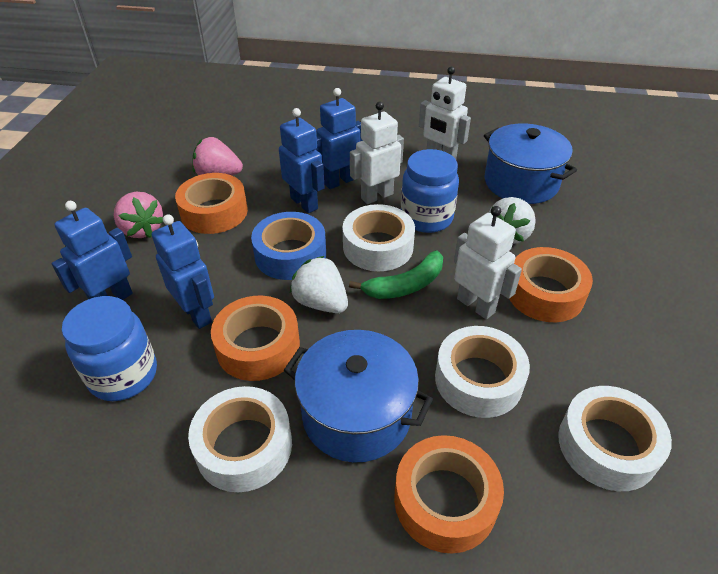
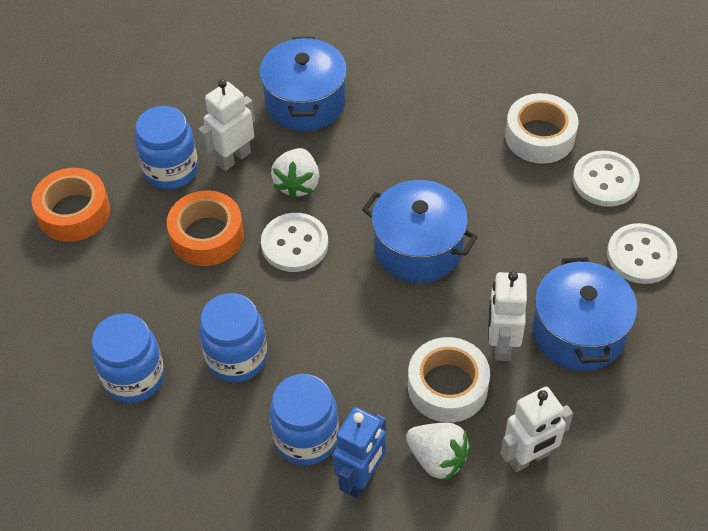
blue jar: 2 -> 4
blue pot: 2 -> 3
blue robot: 4 -> 1
blue tape: 1 -> 0
green banana: 1 -> 0
orange tape: 4 -> 2
pink strawberry: 2 -> 0
white button: 0 -> 3
white tape: 4 -> 2

